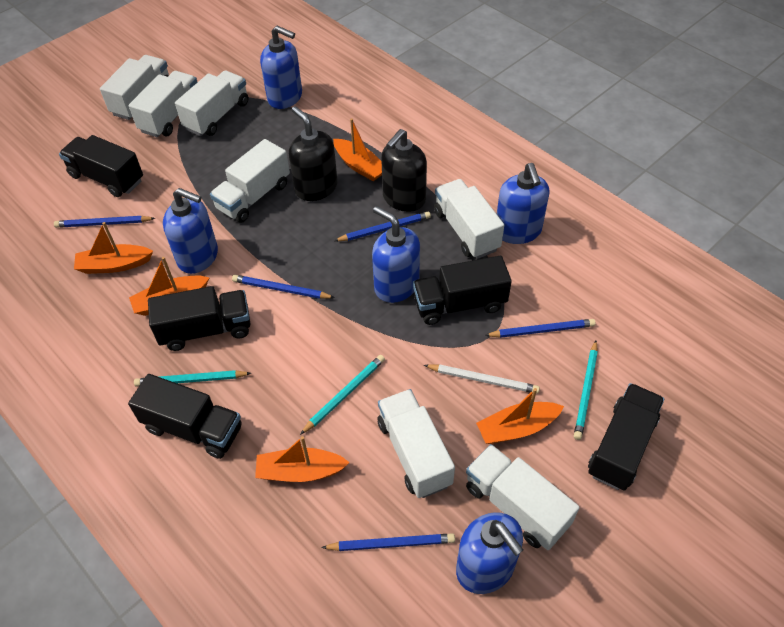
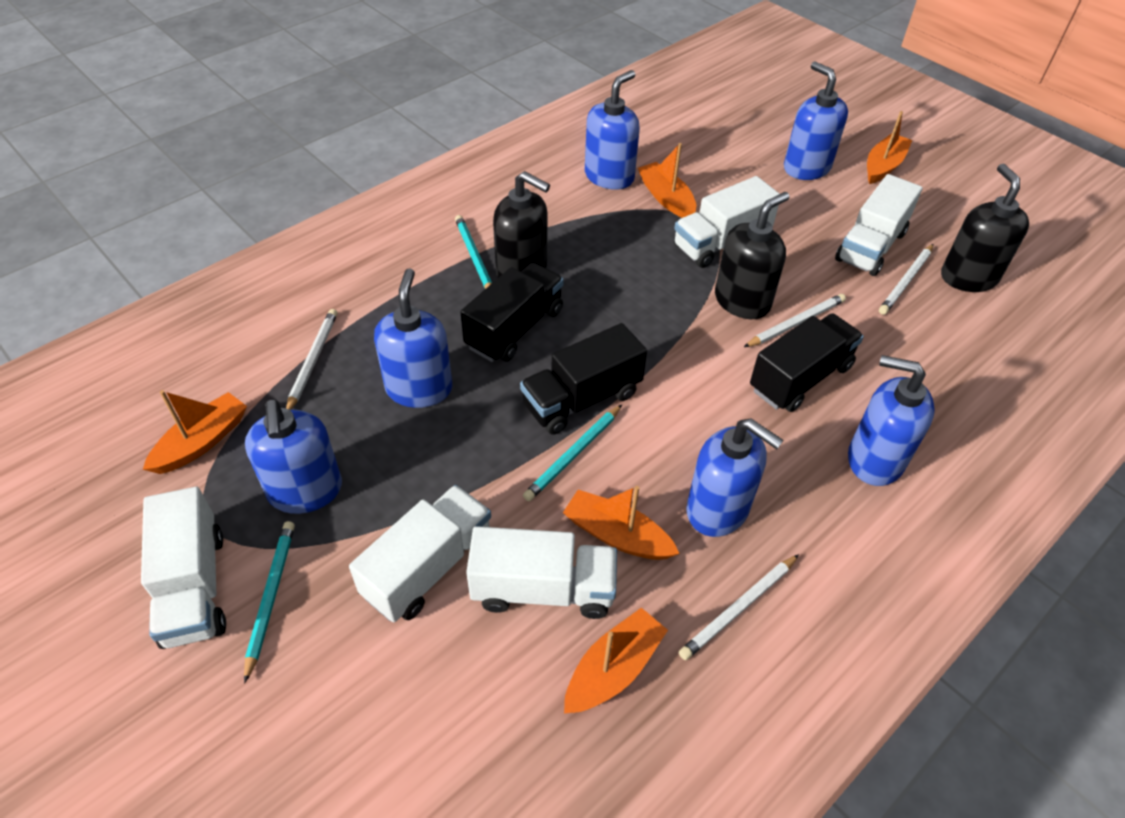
black soap dispenser: 2 -> 3
black truck: 5 -> 3
blue pencil: 5 -> 0
blue soap dispenser: 5 -> 6
white pencil: 1 -> 4
white truck: 7 -> 5

